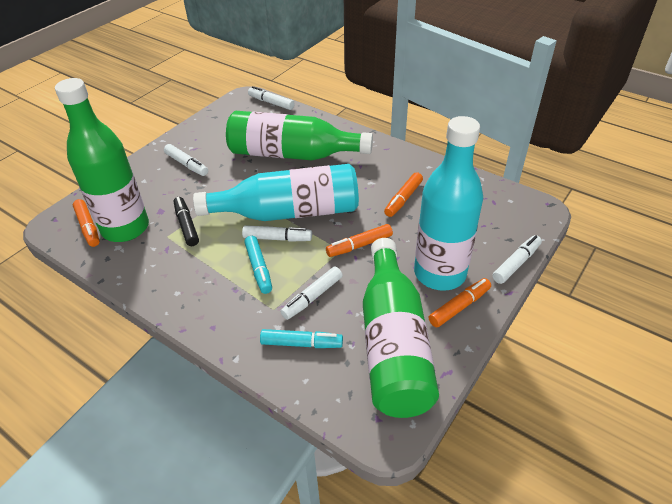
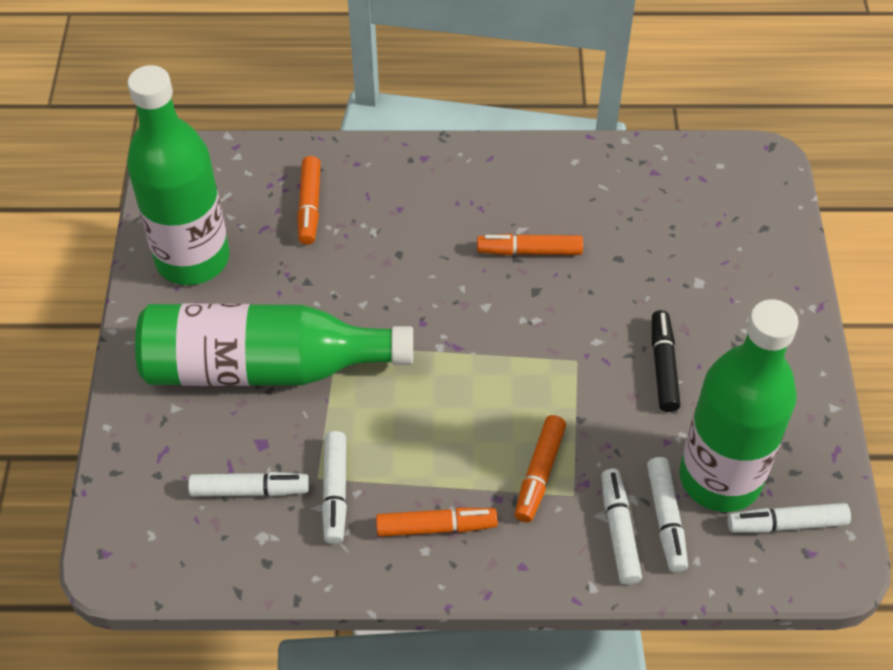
turquoise bottle: 2 -> 0
turquoise marker: 2 -> 0

